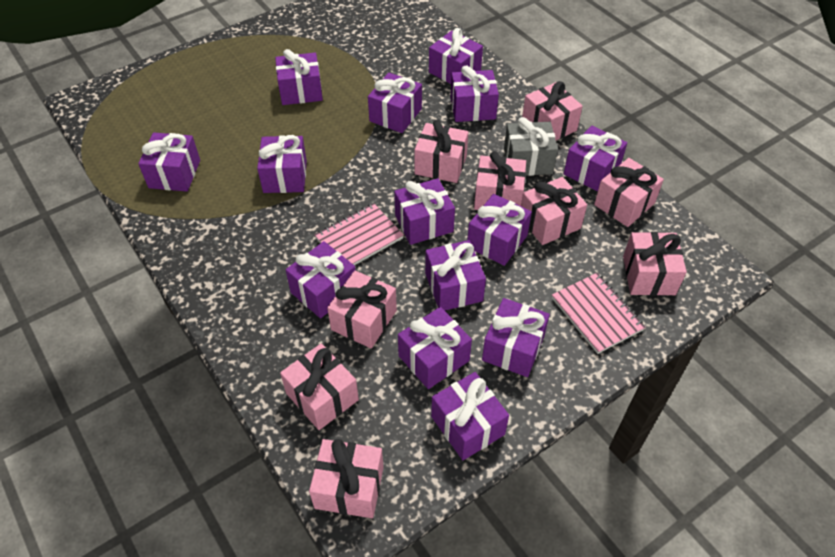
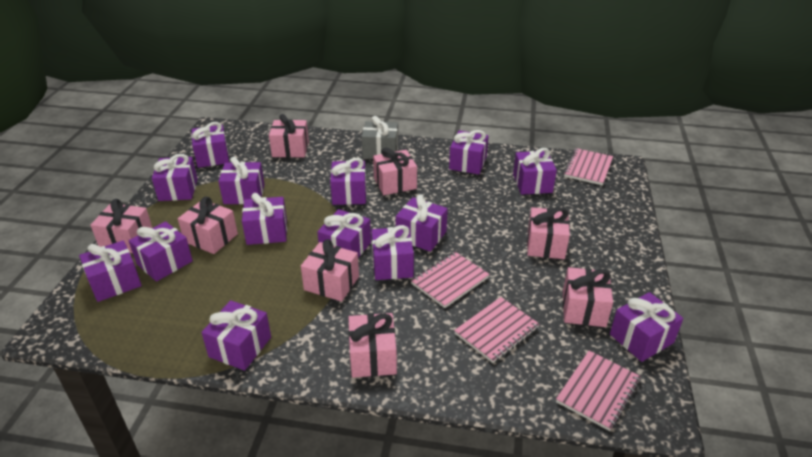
pink gift: 9 -> 8
pink notebook: 2 -> 4

